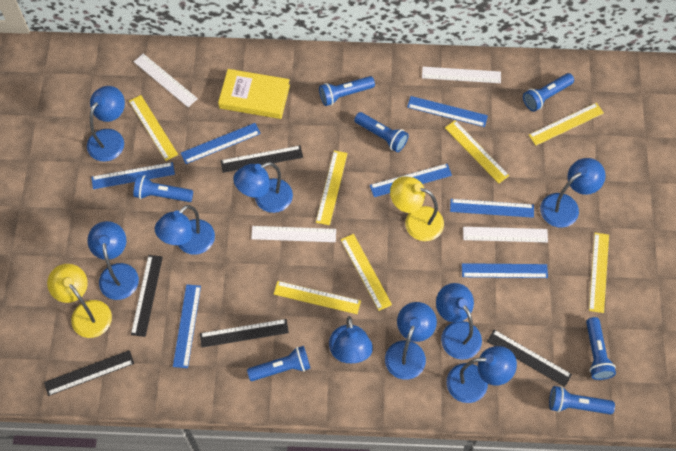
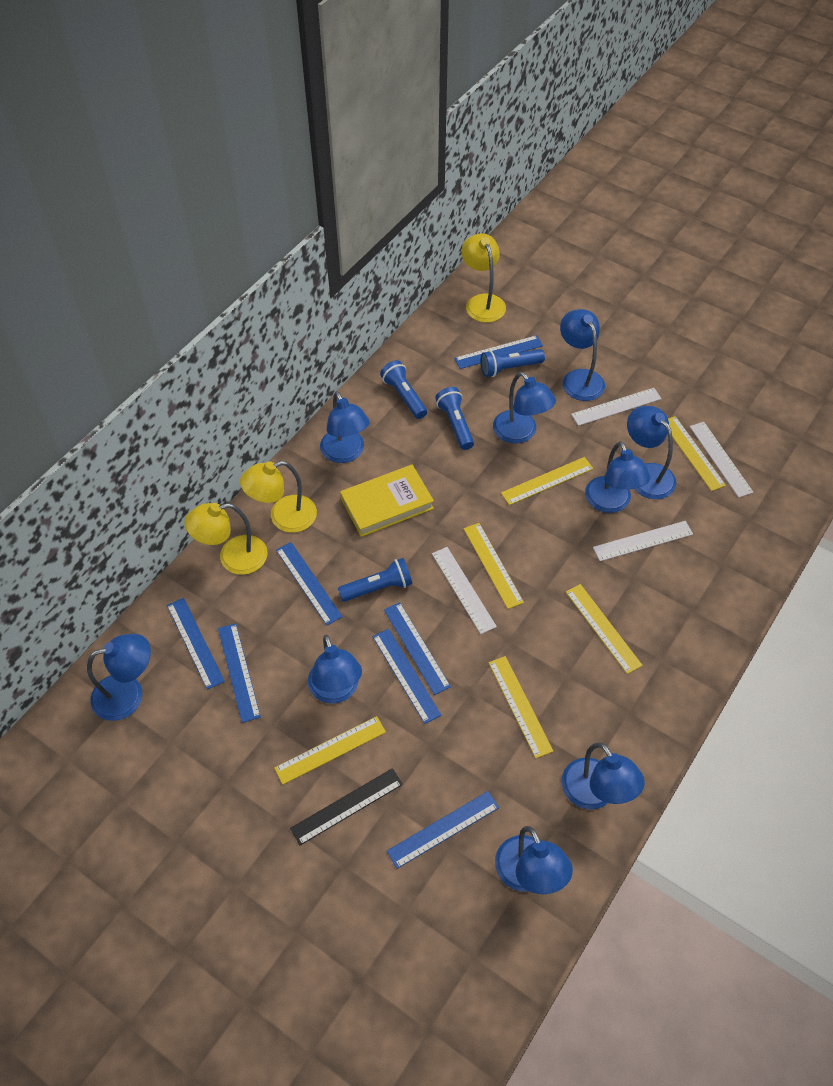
black ruler: 5 -> 1
blue flashlight: 7 -> 4
yellow lamp: 2 -> 3
yellow ruler: 7 -> 6

